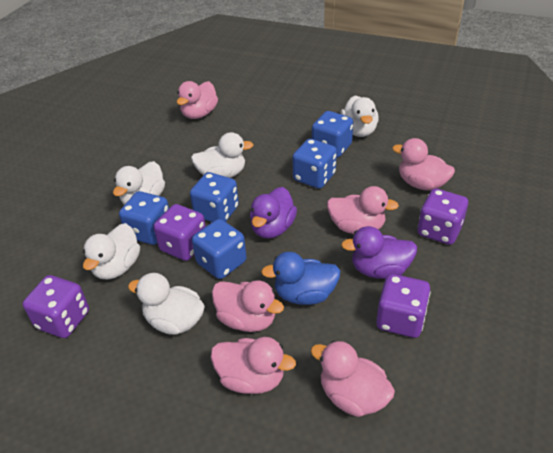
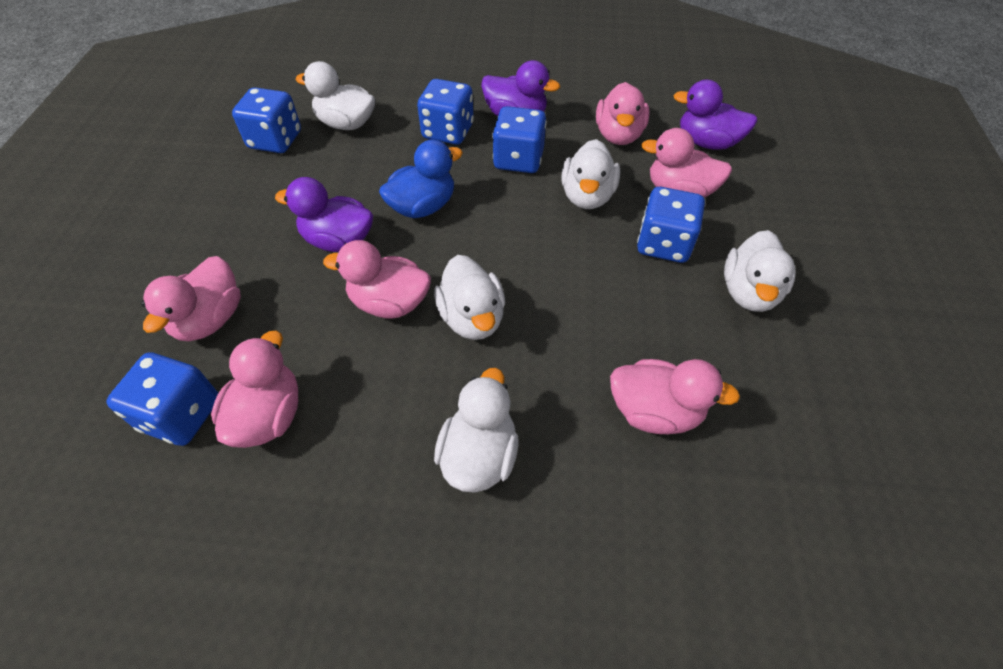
purple dice: 4 -> 0
purple duck: 2 -> 3

